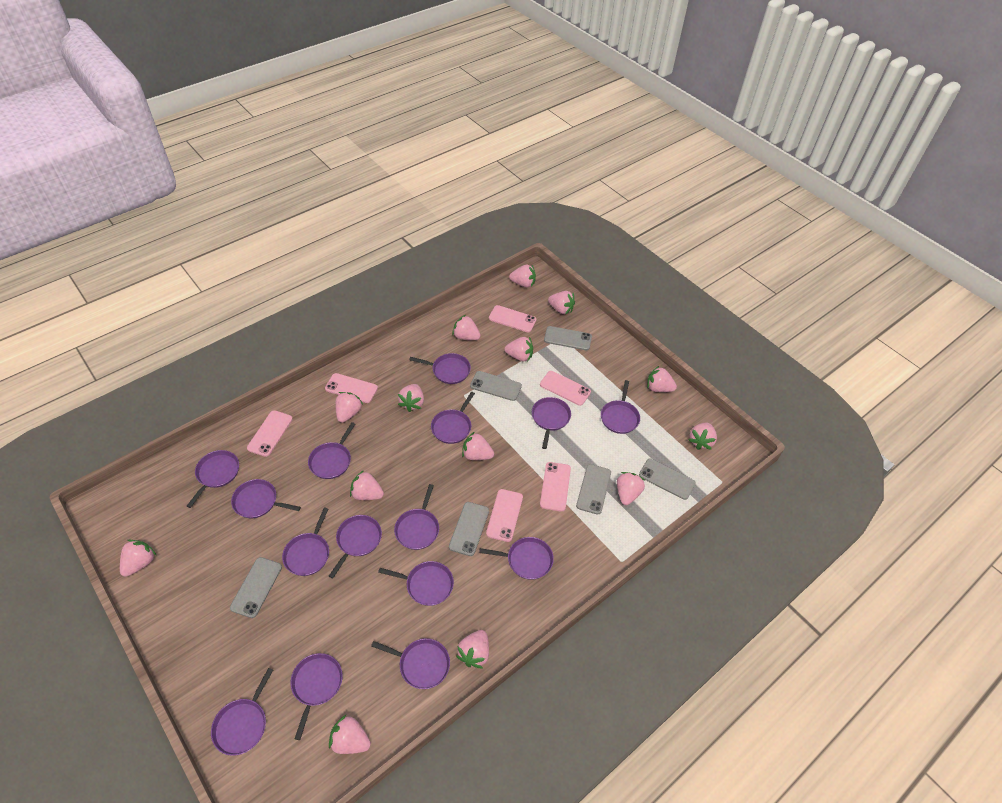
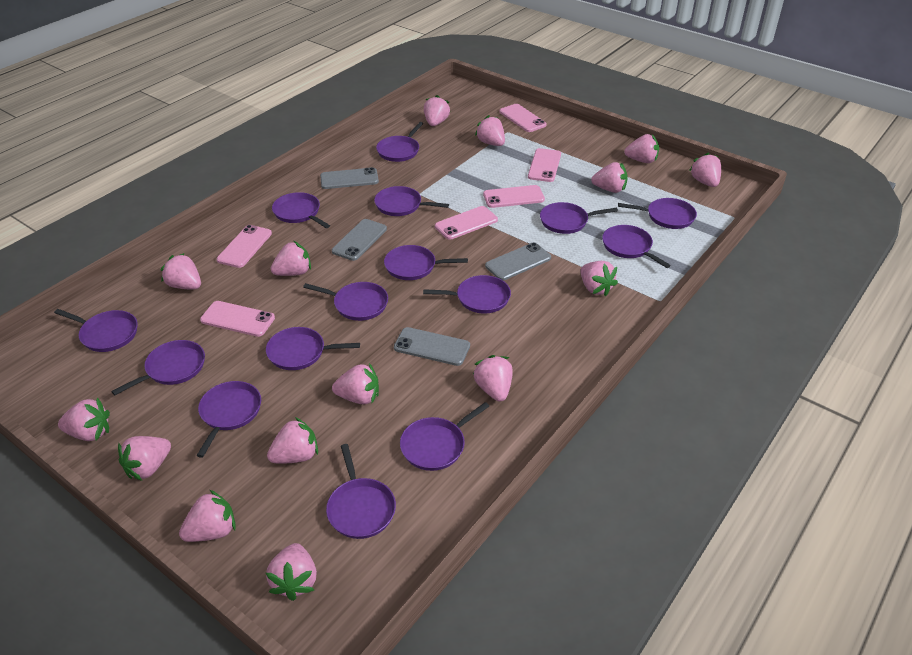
grey phone: 6 -> 4
pink strawberry: 14 -> 15

